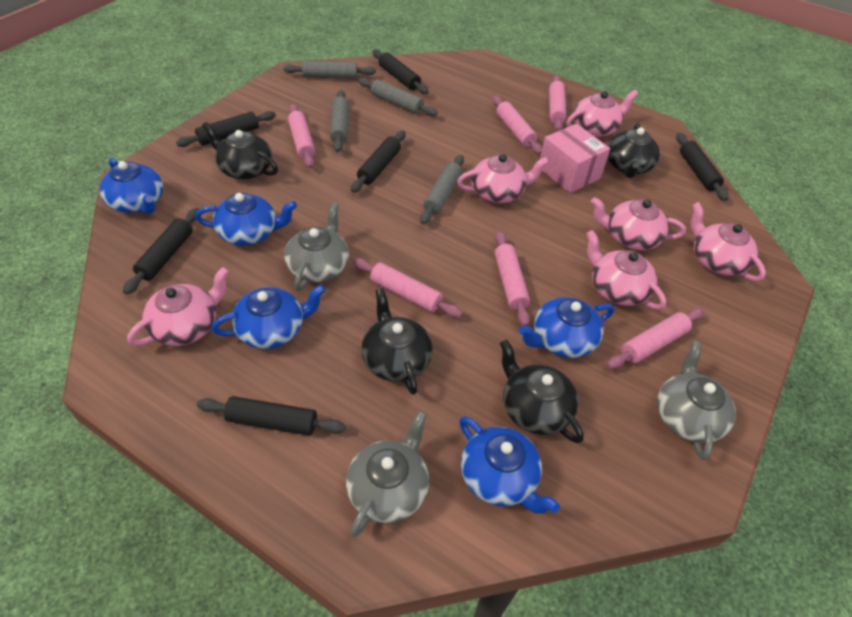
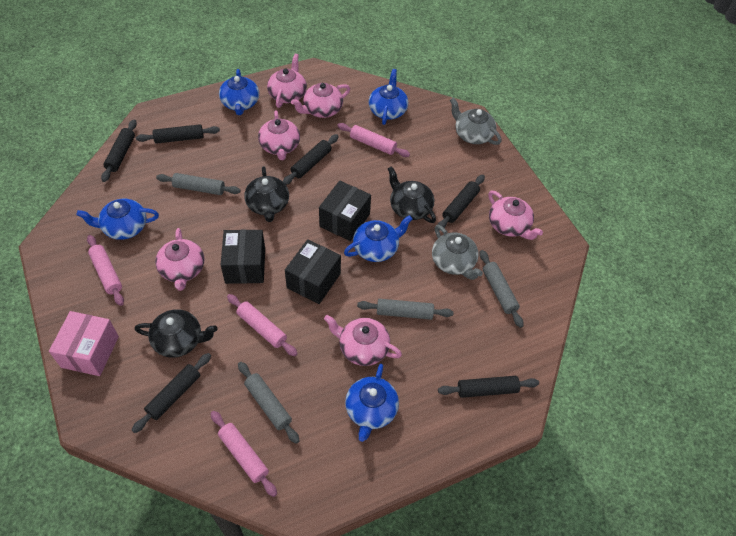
black box: 0 -> 3
black teapot: 4 -> 3
grey teapot: 3 -> 2
pink rolling pin: 6 -> 4

